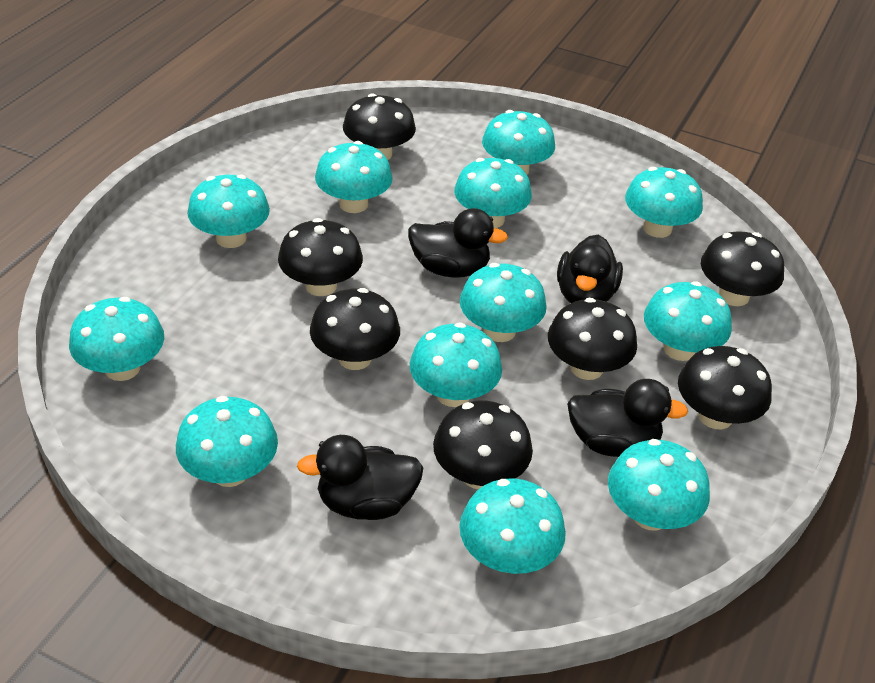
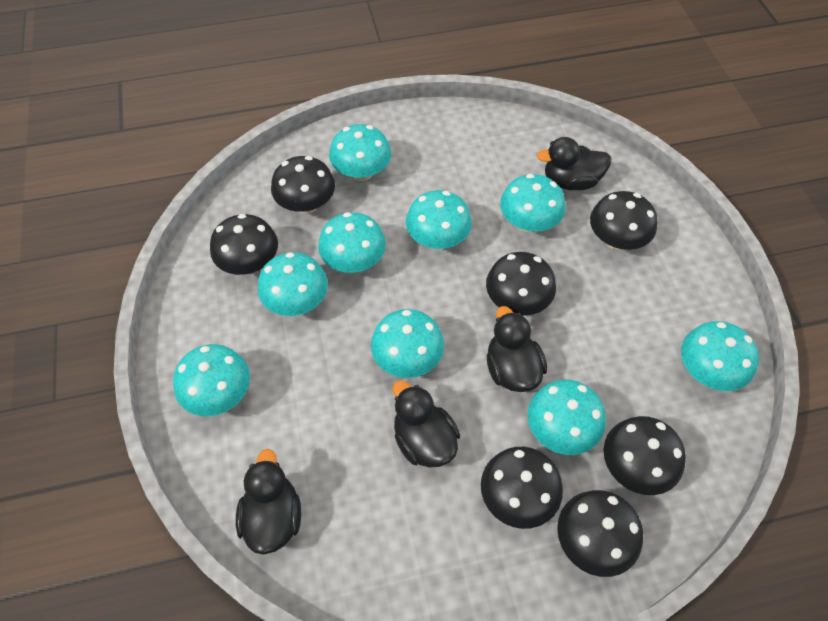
turquoise mushroom: 12 -> 9

